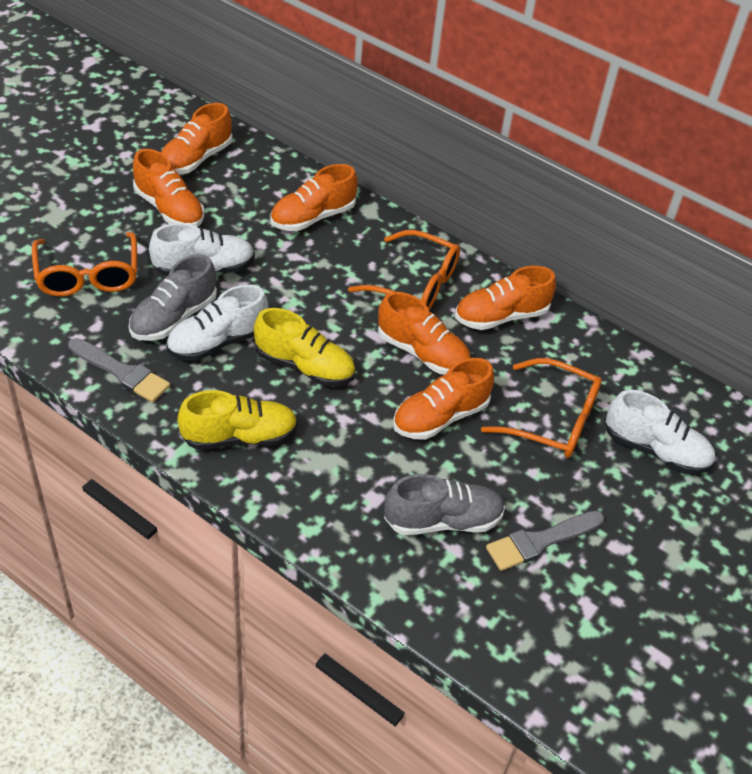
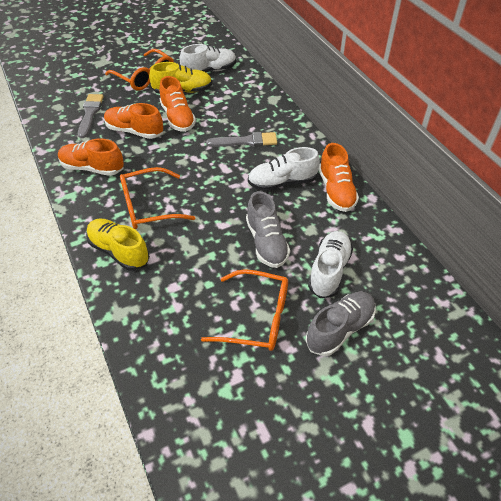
orange shoe: 6 -> 4

